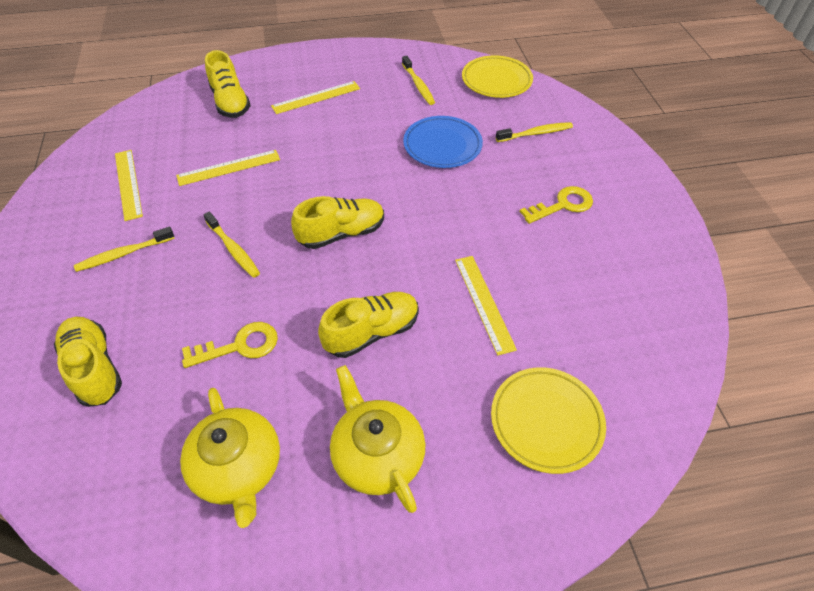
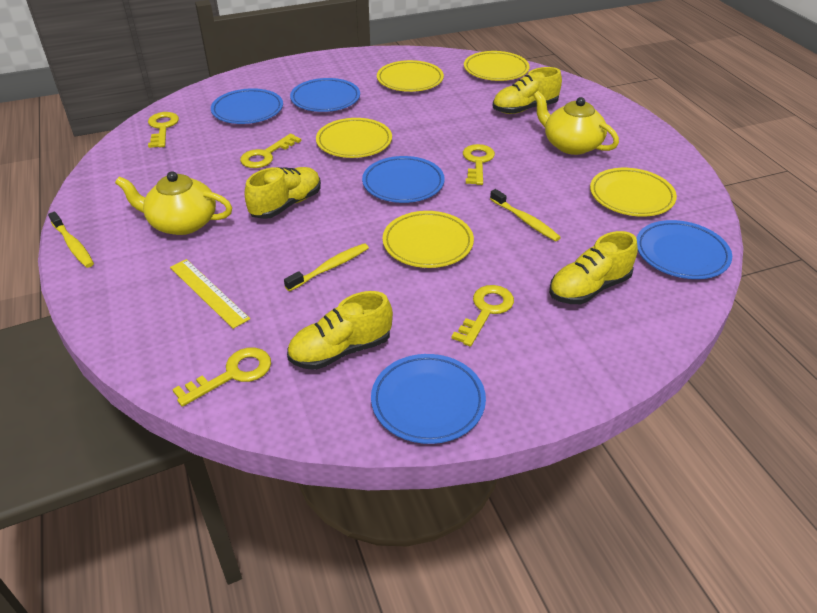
blue plate: 1 -> 5
yellow key: 2 -> 5
yellow plate: 2 -> 5
yellow ruler: 4 -> 1
yellow toothbrush: 4 -> 3

